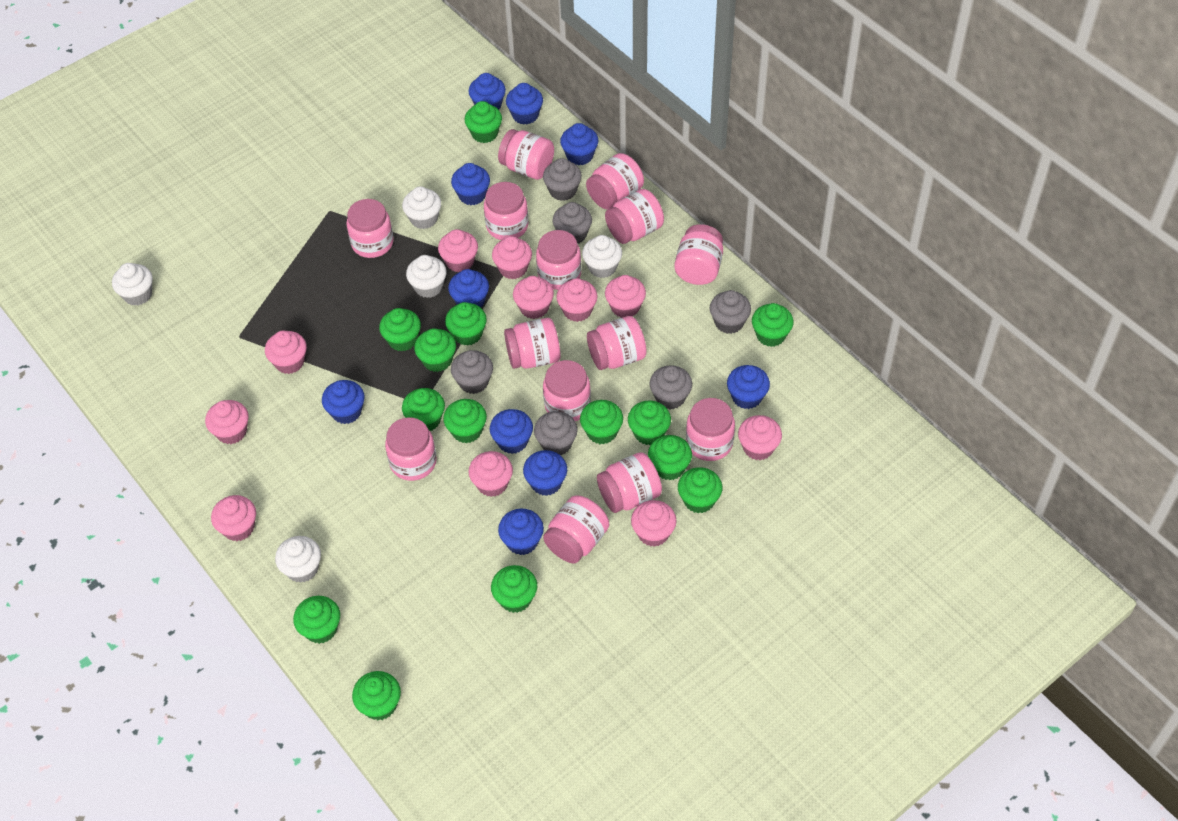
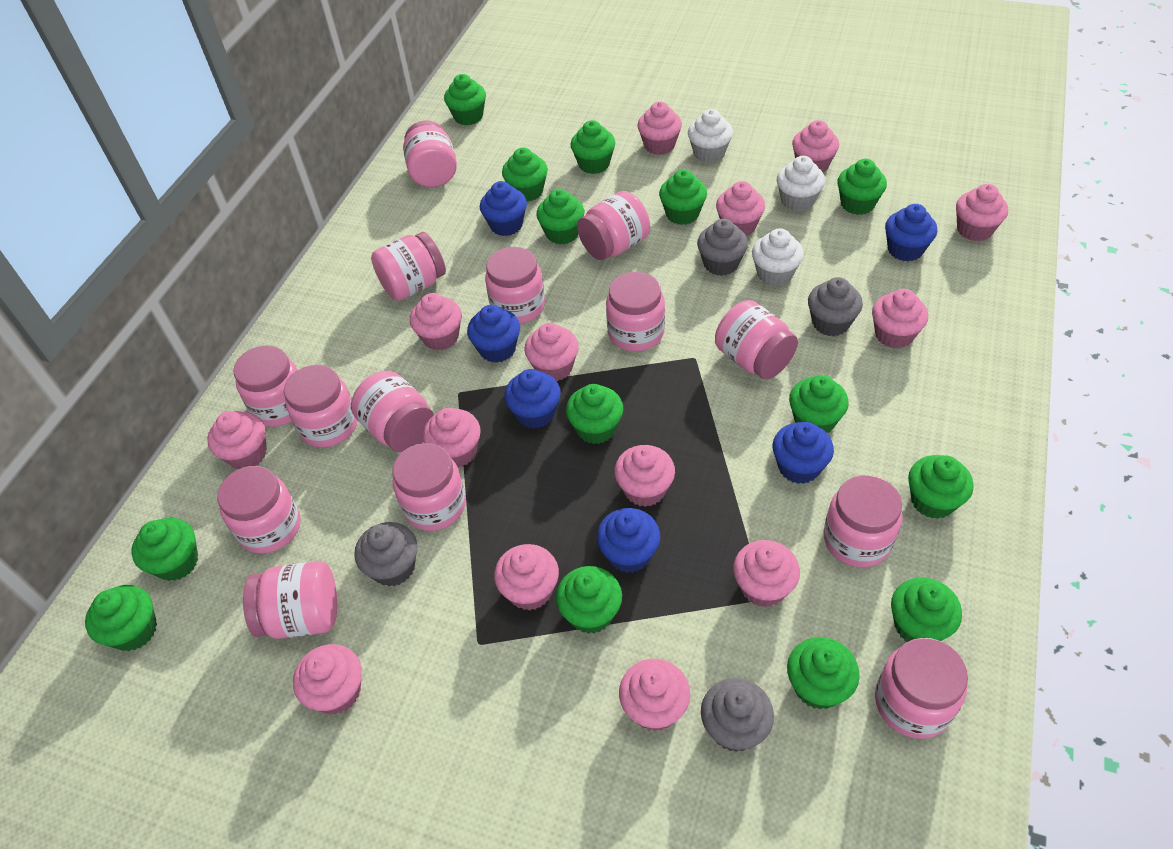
blue cupcake: 10 -> 6
grey cupcake: 6 -> 4
pink cupcake: 11 -> 14
white cupcake: 5 -> 3

